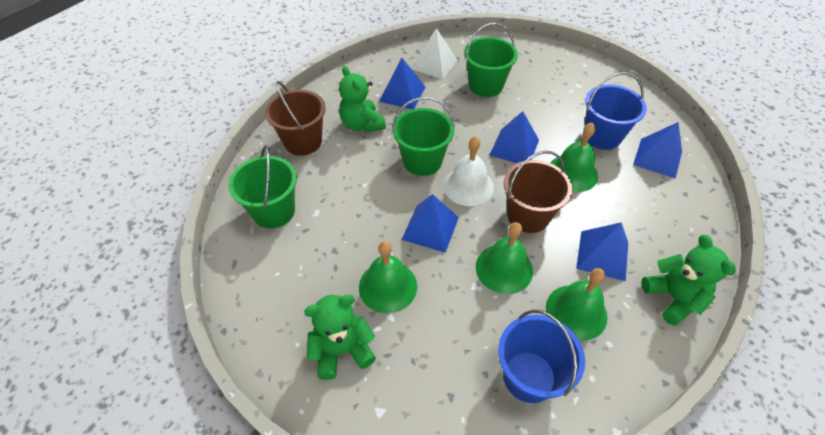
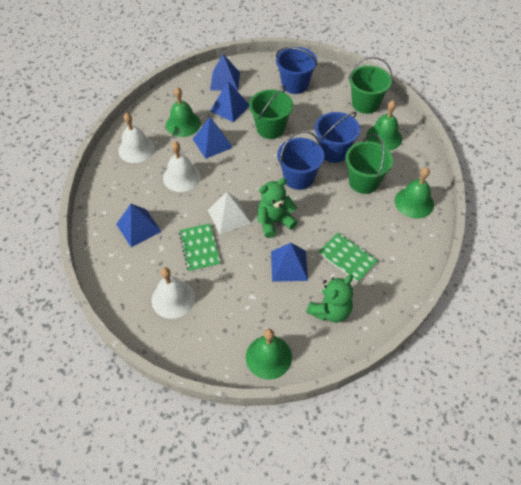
blue bucket: 2 -> 3
brown bucket: 2 -> 0
green notebook: 0 -> 2
green teddy bear: 3 -> 2
white bell: 1 -> 3

